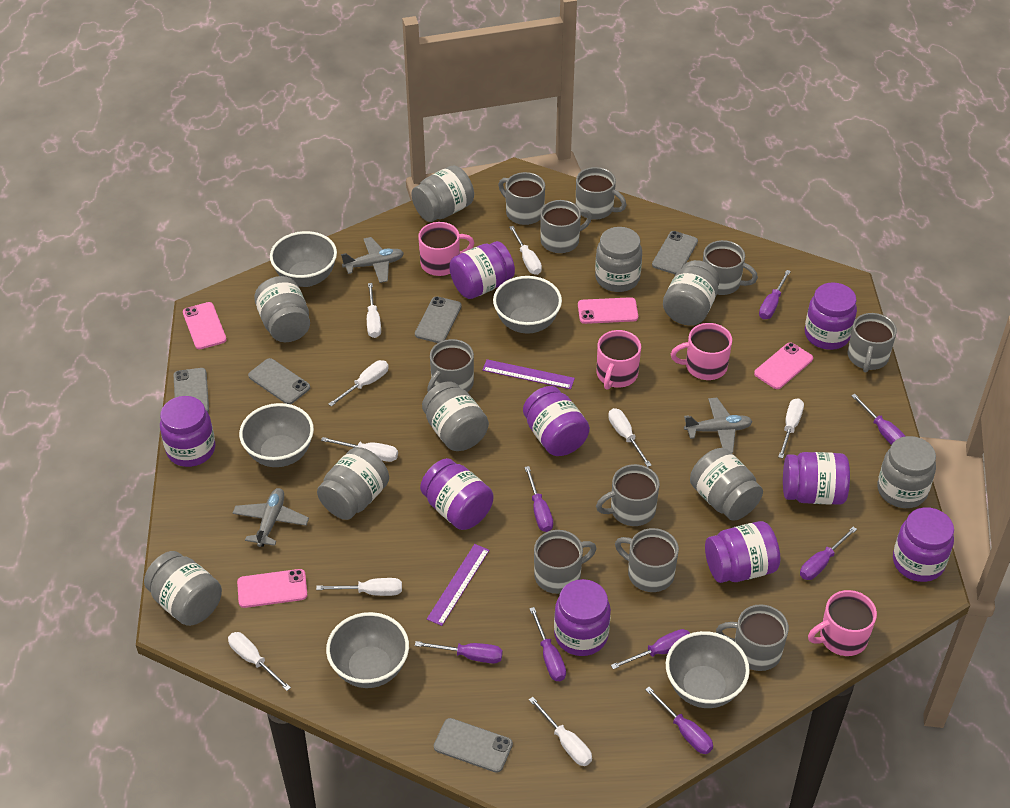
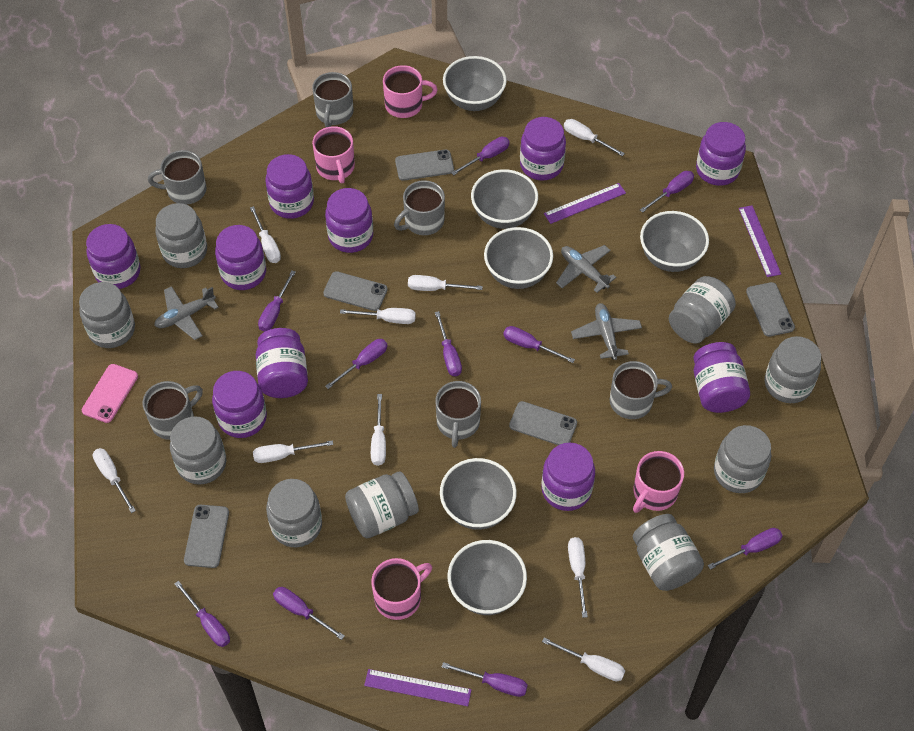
grey bowl: 5 -> 6
grey mug: 10 -> 6
pink phone: 4 -> 1
purple jar: 9 -> 10
purple ruler: 2 -> 3
purple screwdriver: 8 -> 10

